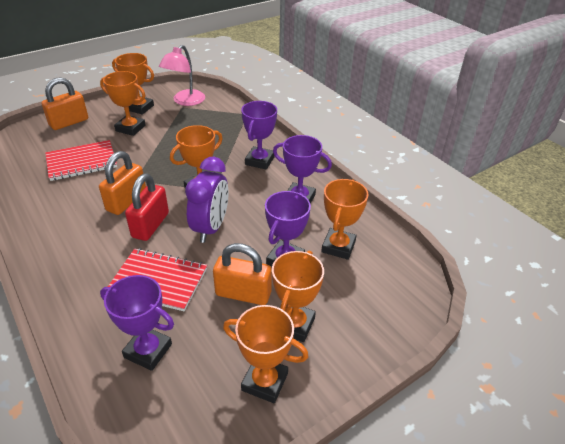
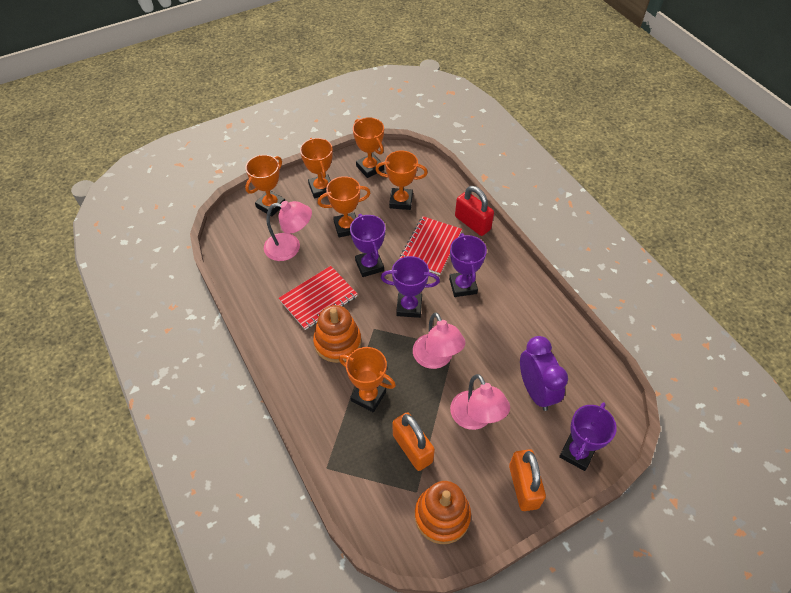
orange padlock: 3 -> 2
orange stacking toy: 0 -> 2
pink lamp: 1 -> 3

